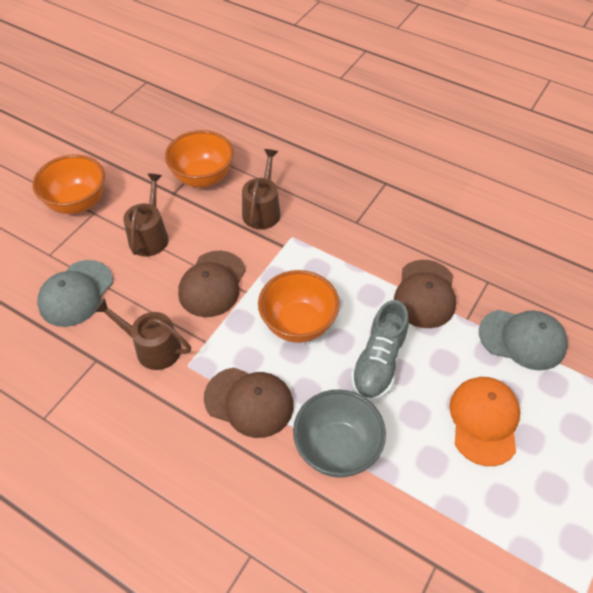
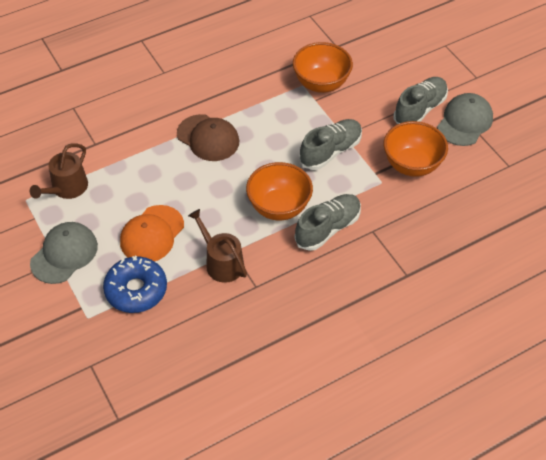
blue donut: 0 -> 1
brown cap: 3 -> 1
brown watering can: 3 -> 2
grey bowl: 1 -> 0
grey shoe: 1 -> 3

